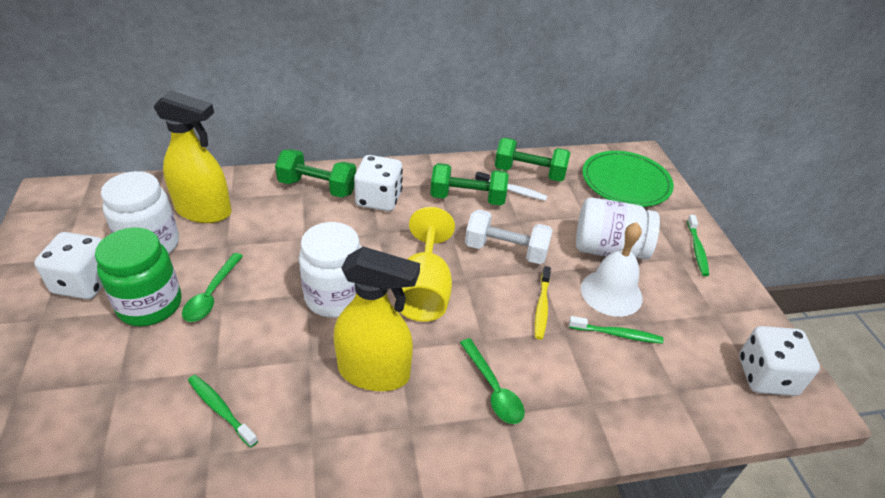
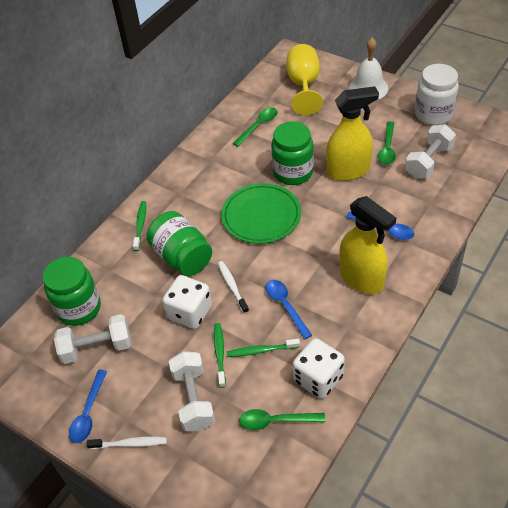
blue spoon: 0 -> 3
green dumbbell: 3 -> 0
green jar: 1 -> 3
green spoon: 2 -> 3
white dice: 3 -> 2
white dumbbell: 1 -> 3
white jar: 3 -> 1
white toothbrush: 1 -> 2
yellow toothbrush: 1 -> 0

